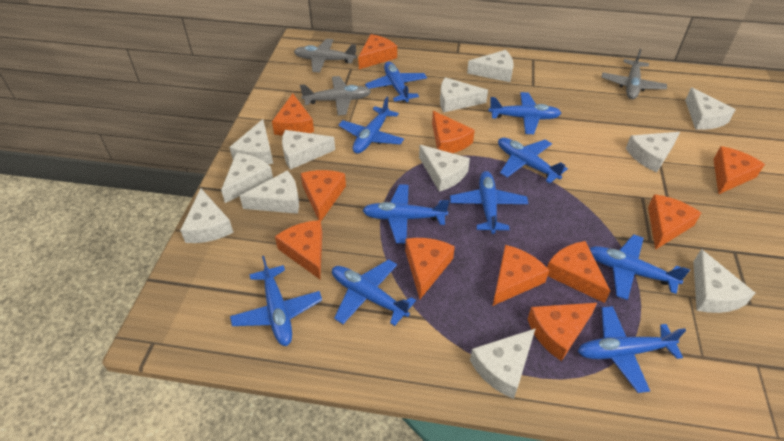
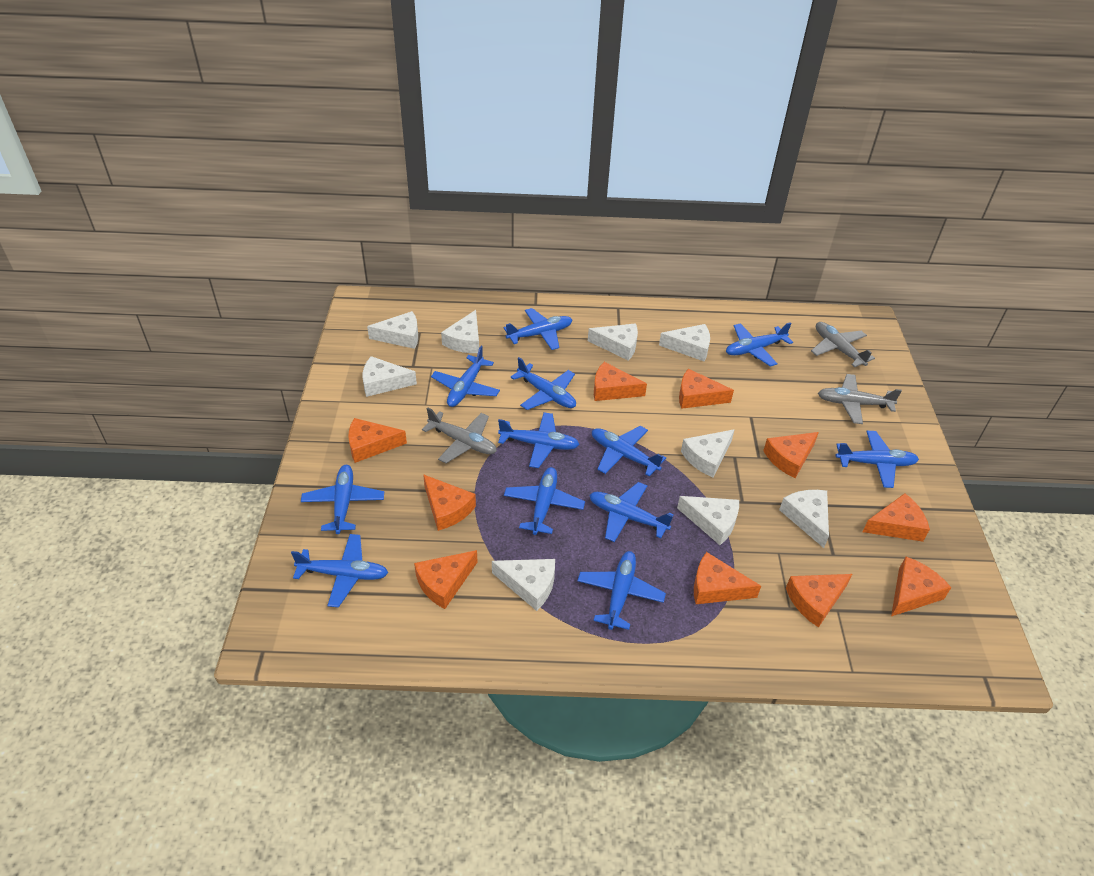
blue plane: 10 -> 12
orange cheese: 11 -> 10
white cheese: 12 -> 9

